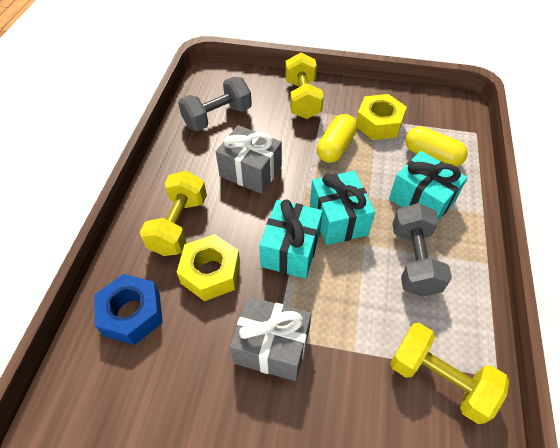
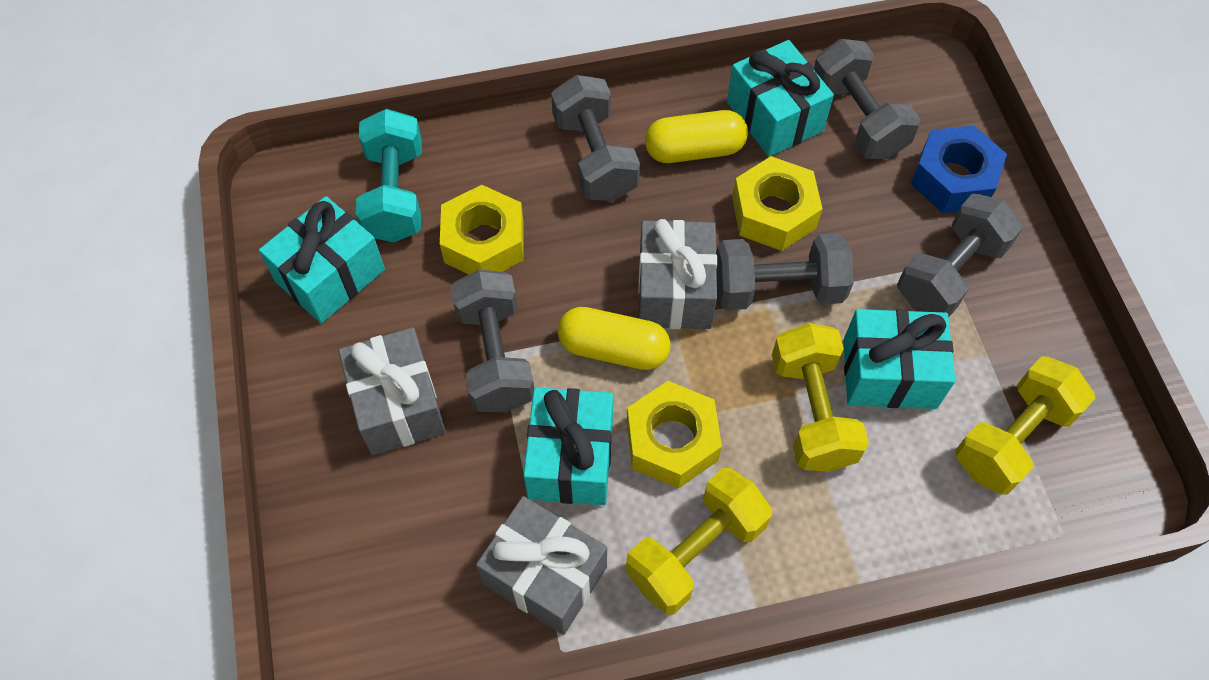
grey dumbbell: 2 -> 5
grey gift: 2 -> 3
turquoise dumbbell: 0 -> 1
turquoise gift: 3 -> 4
yellow nut: 2 -> 3

